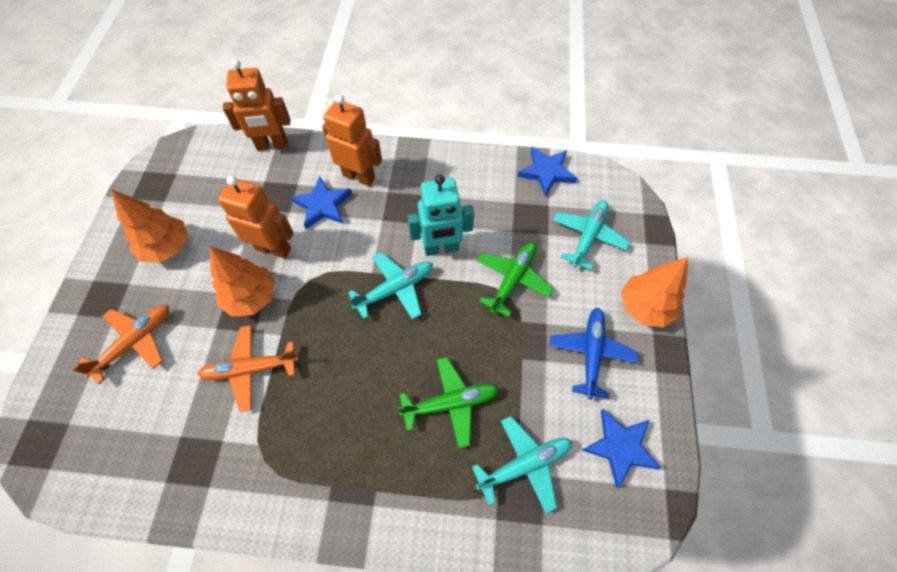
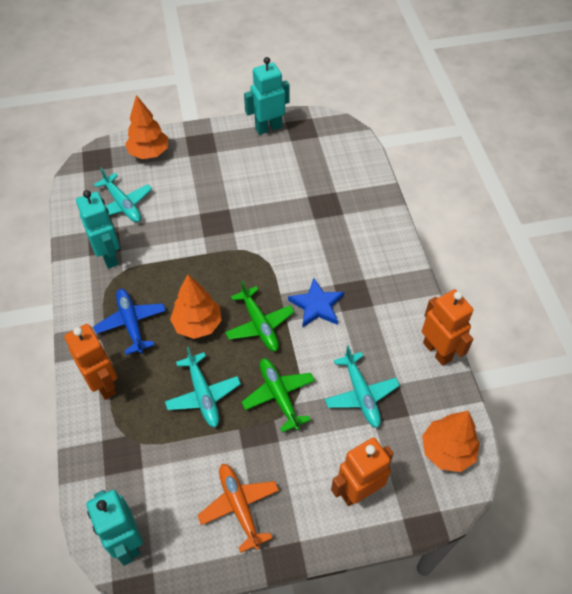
blue star: 3 -> 1
orange plane: 2 -> 1
turquoise robot: 1 -> 3

